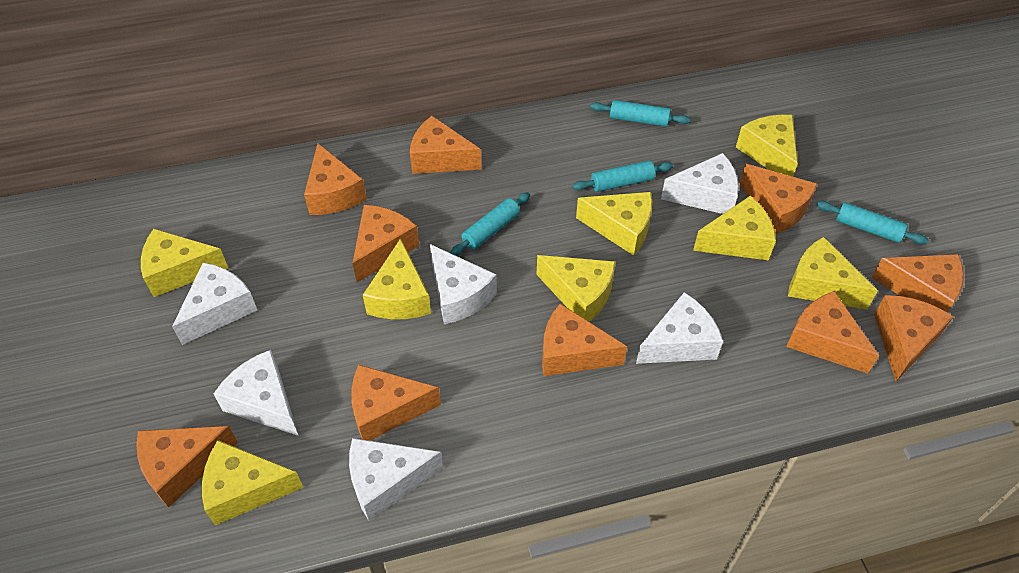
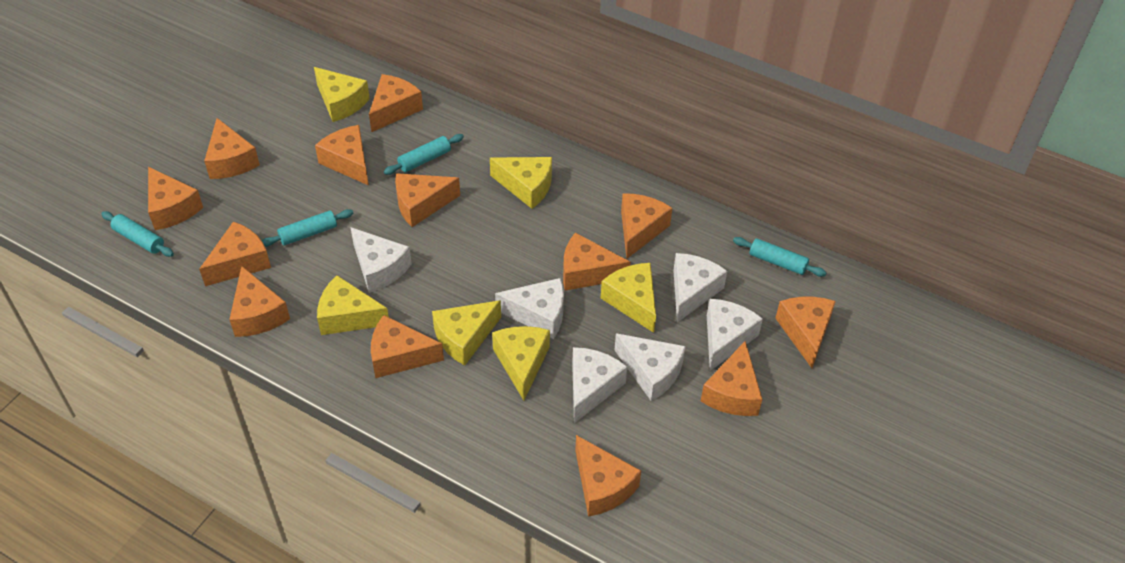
orange cheese: 10 -> 13
yellow cheese: 8 -> 6

